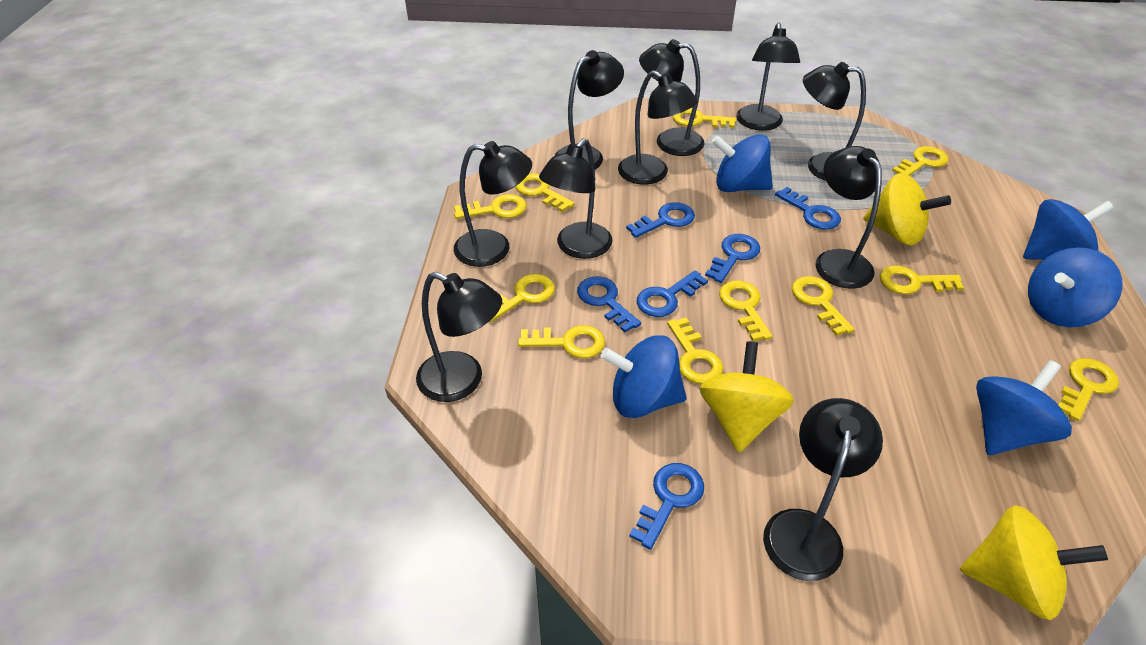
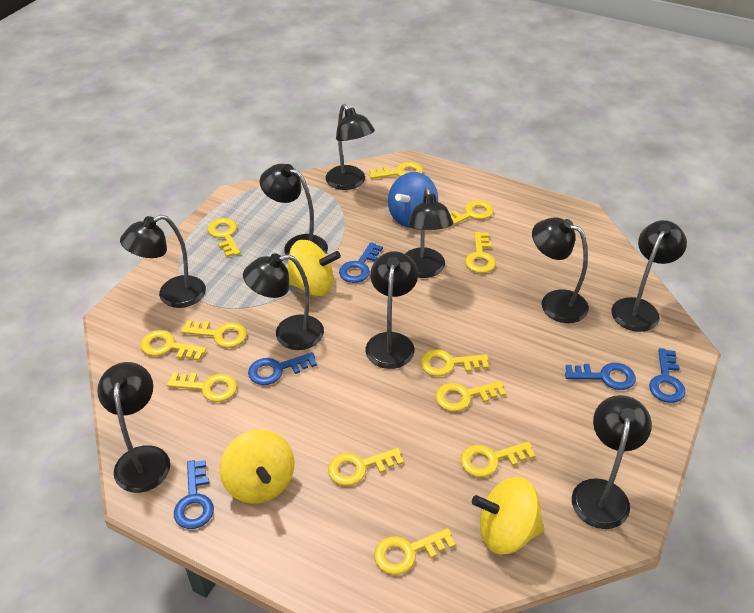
blue key: 6 -> 5
blue spinning top: 5 -> 1
yellow key: 11 -> 12

